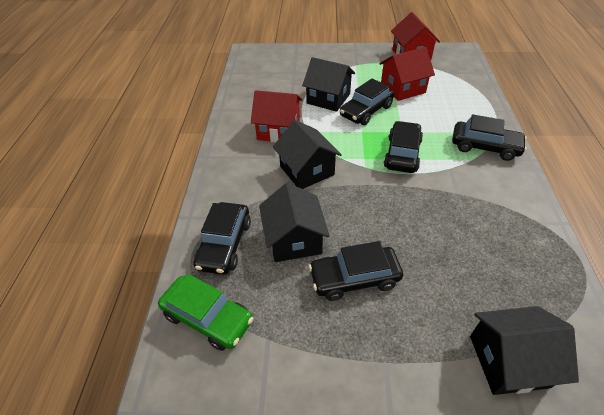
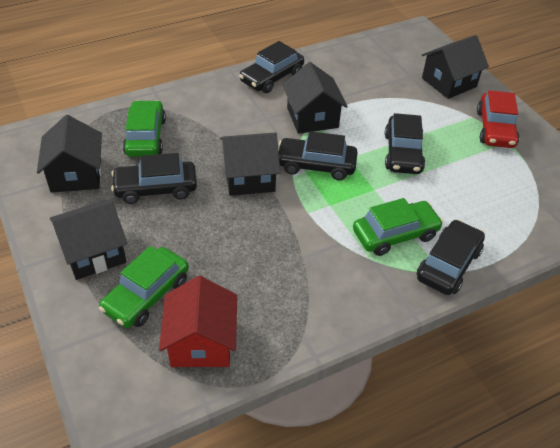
black house: 4 -> 5
green car: 1 -> 3
red car: 0 -> 1
red house: 3 -> 1

